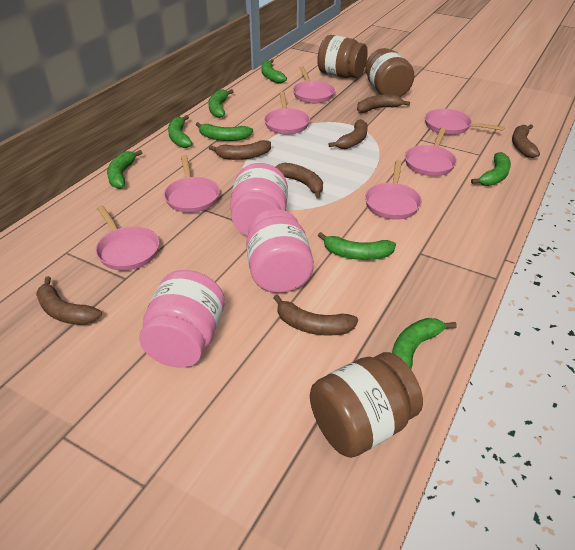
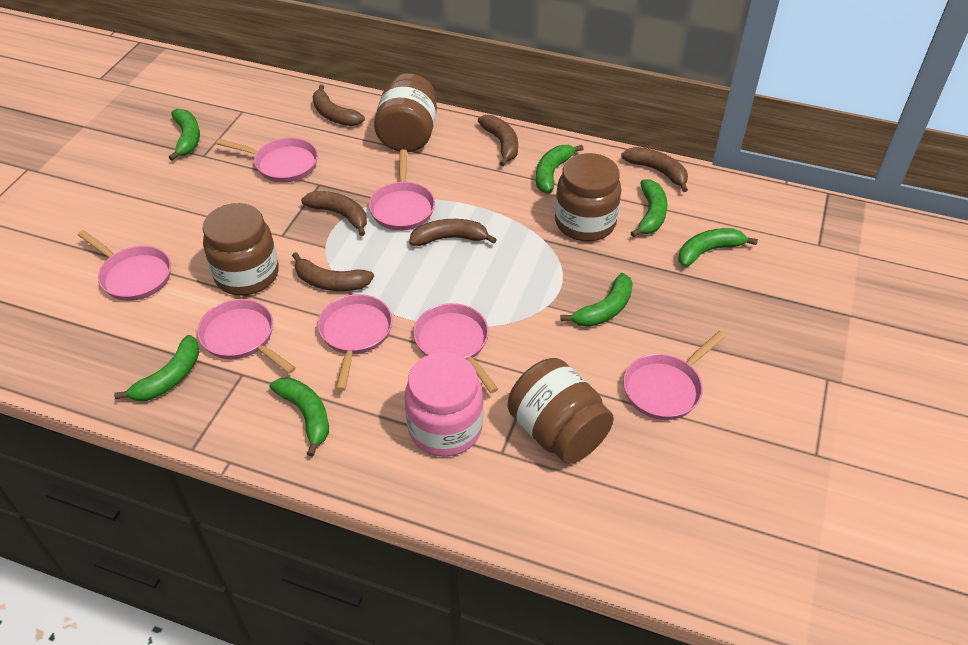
brown banana: 7 -> 6
brown jar: 3 -> 4
green banana: 8 -> 7
pink jar: 3 -> 1

